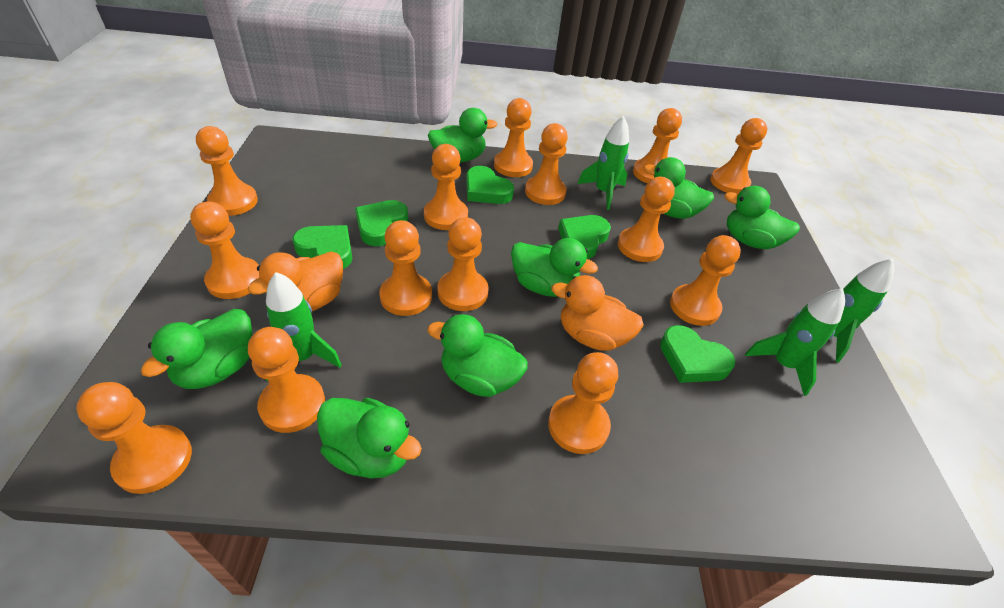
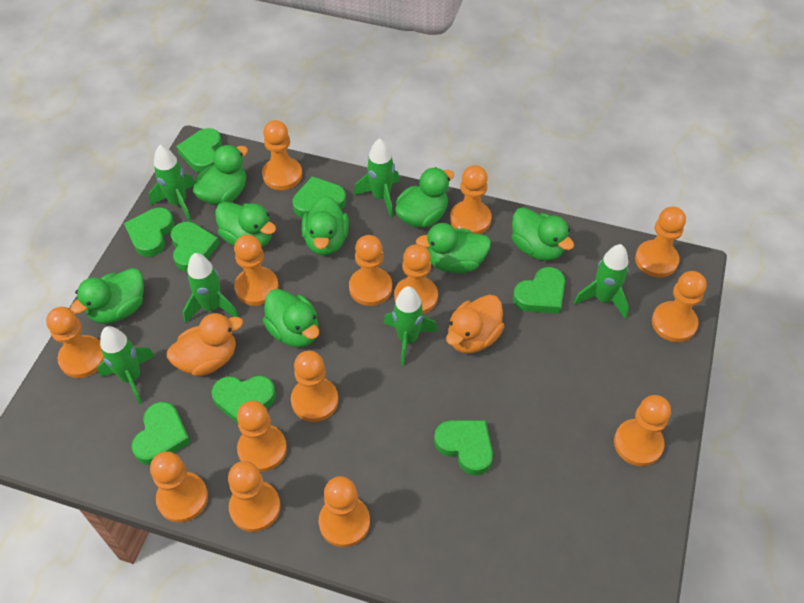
green duck: 7 -> 8
green heart: 5 -> 8
green rocket: 4 -> 6

